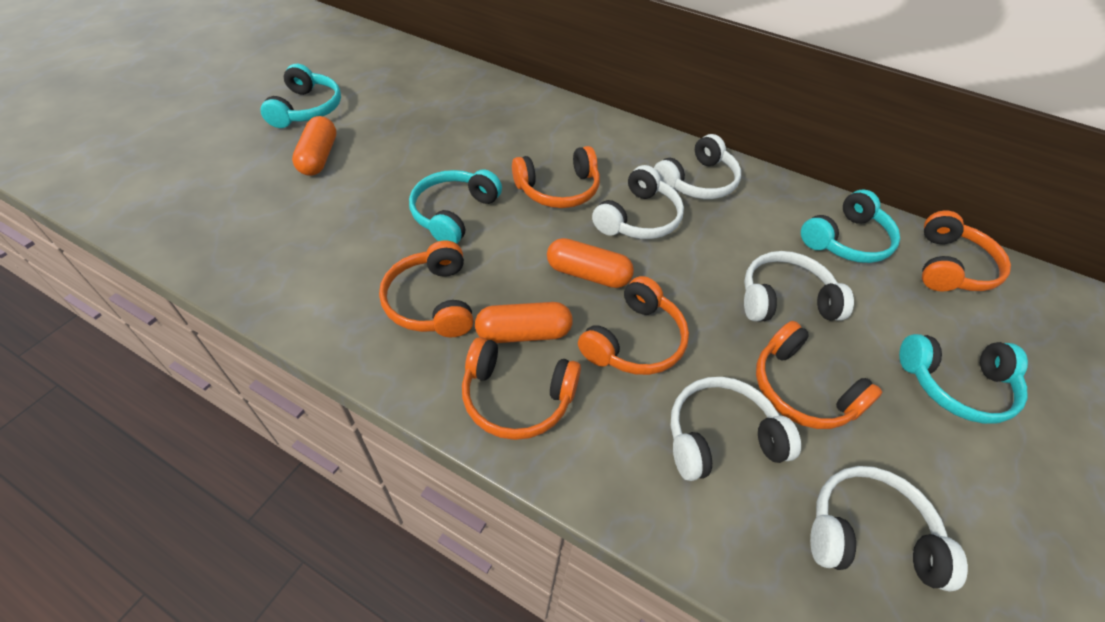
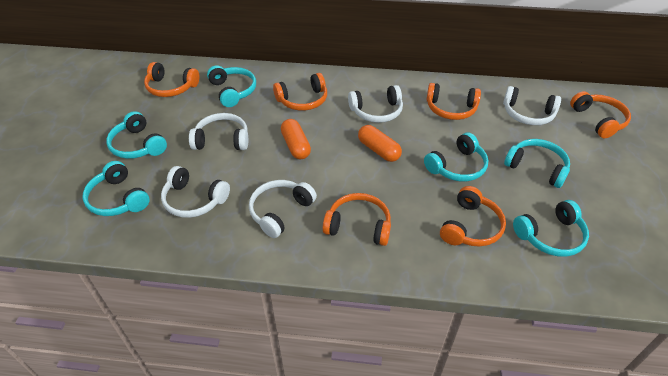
orange capsule: 3 -> 2
turquoise headphones: 4 -> 6

